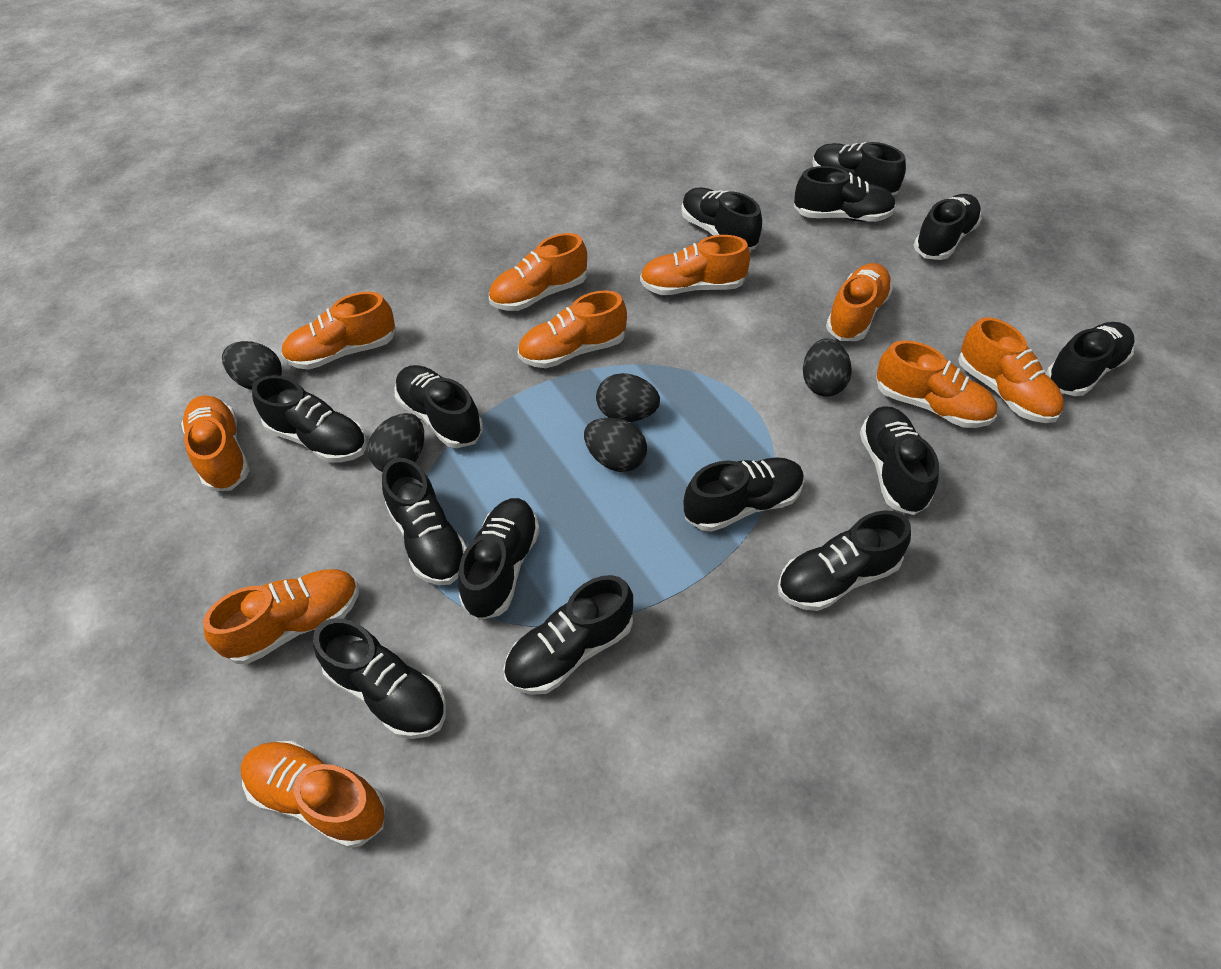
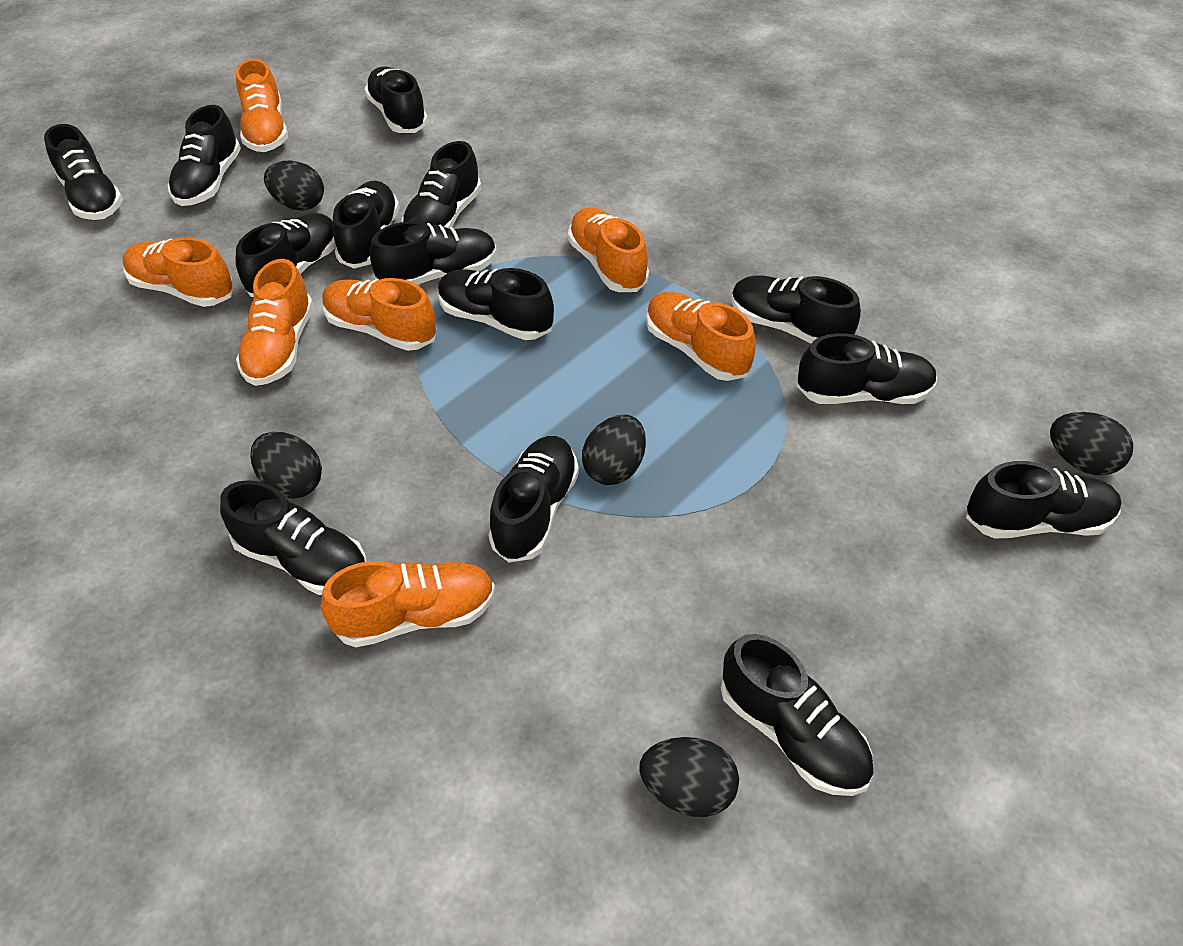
orange shoe: 10 -> 7

